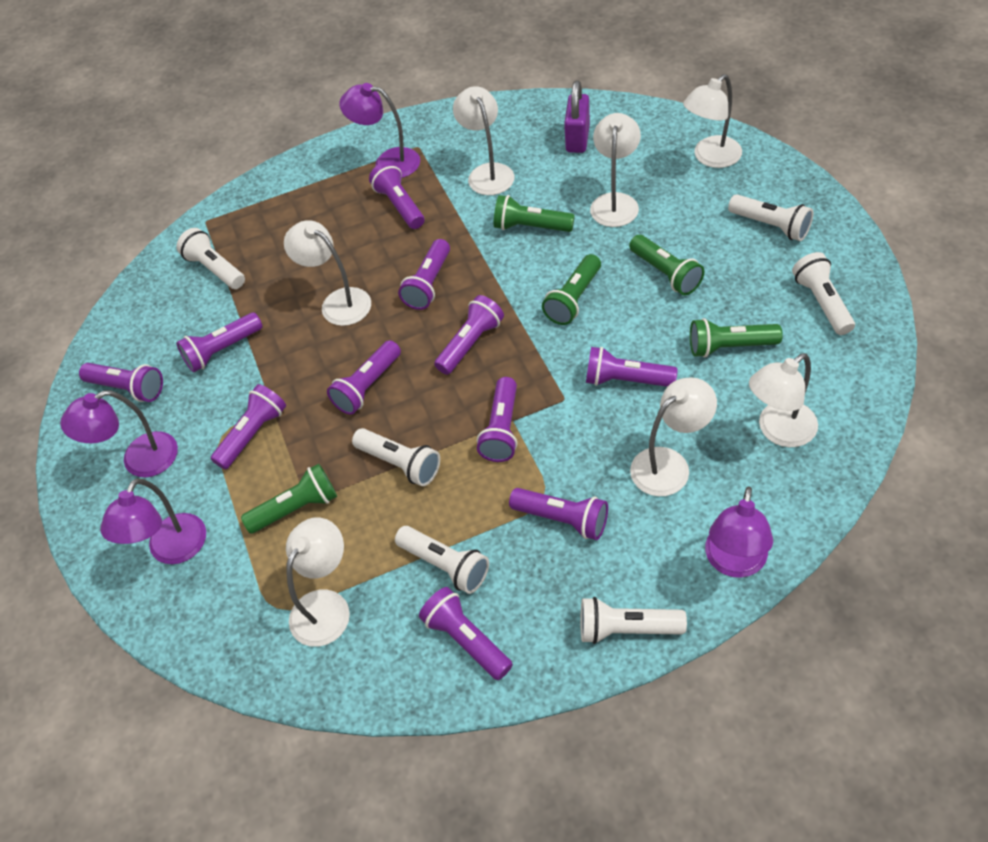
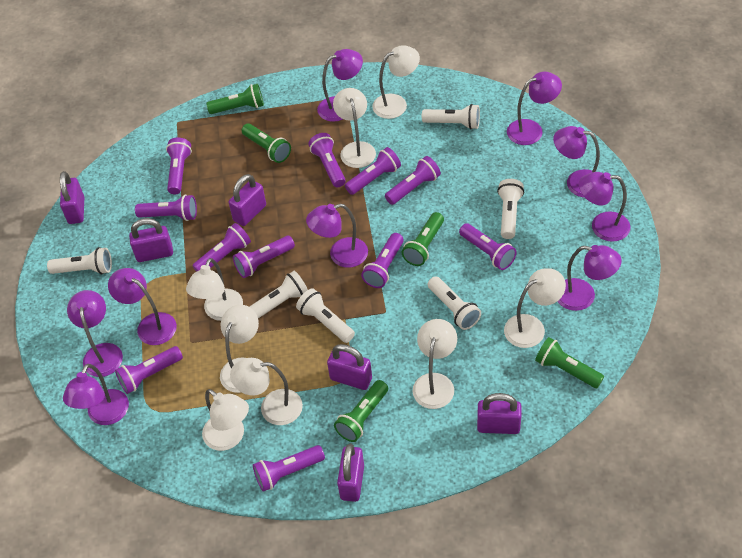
purple lamp: 4 -> 9
purple padlock: 1 -> 6
white lamp: 7 -> 8

